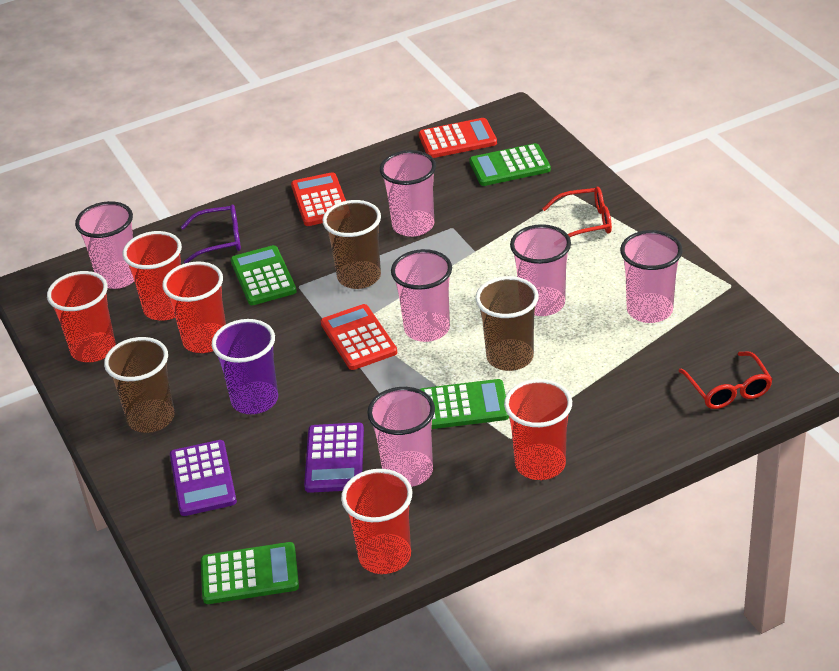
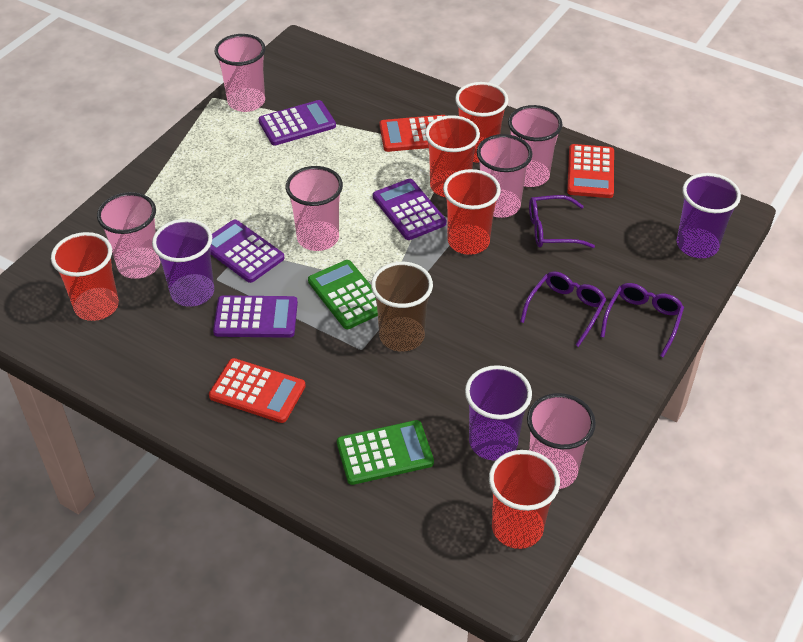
brown cup: 3 -> 1
green calculator: 4 -> 2
purple calculator: 2 -> 4
purple cup: 1 -> 3
purple glasses: 1 -> 3
red glasses: 2 -> 0

